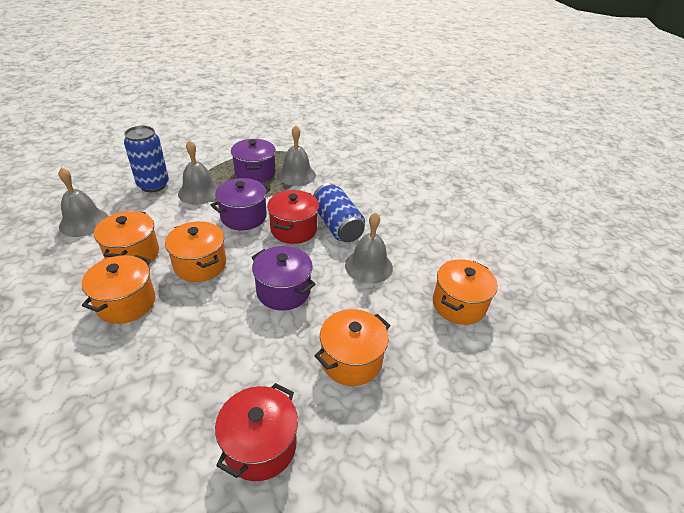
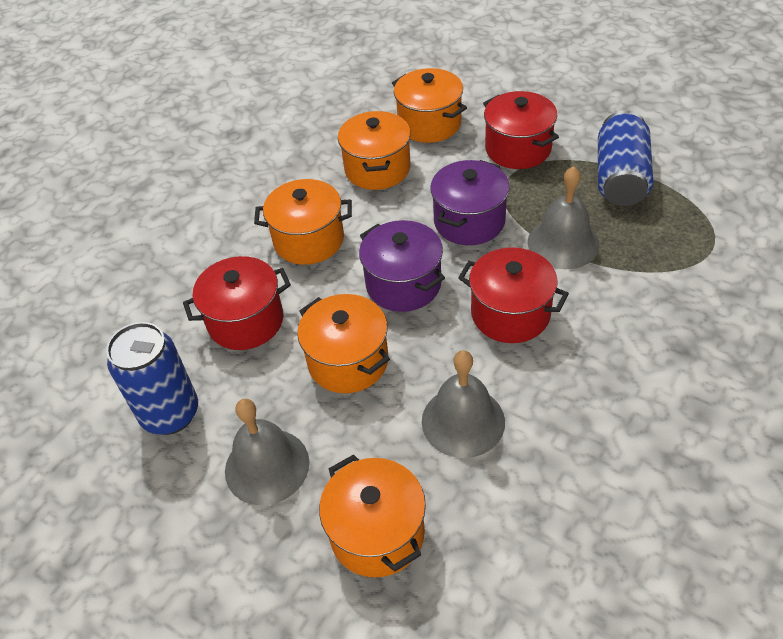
grey bell: 4 -> 3
purple pot: 3 -> 2
red pot: 2 -> 3

